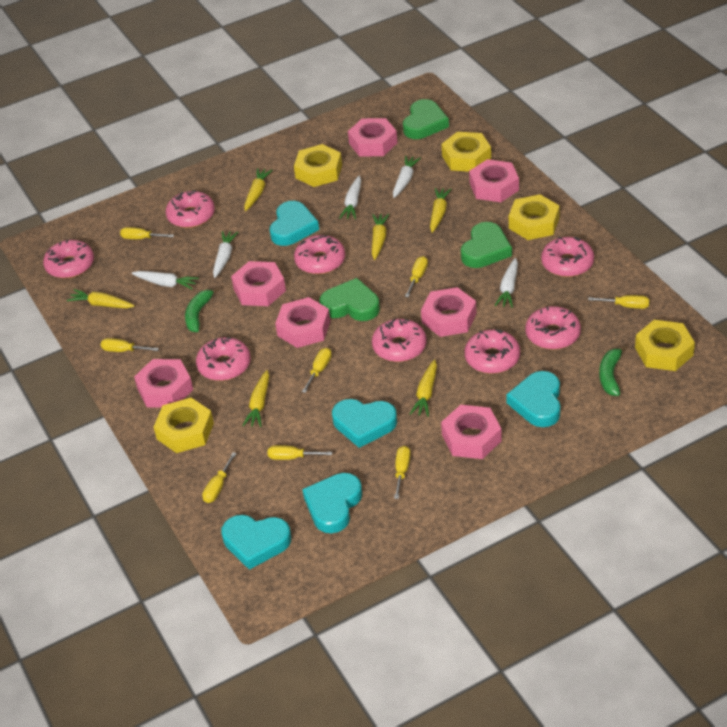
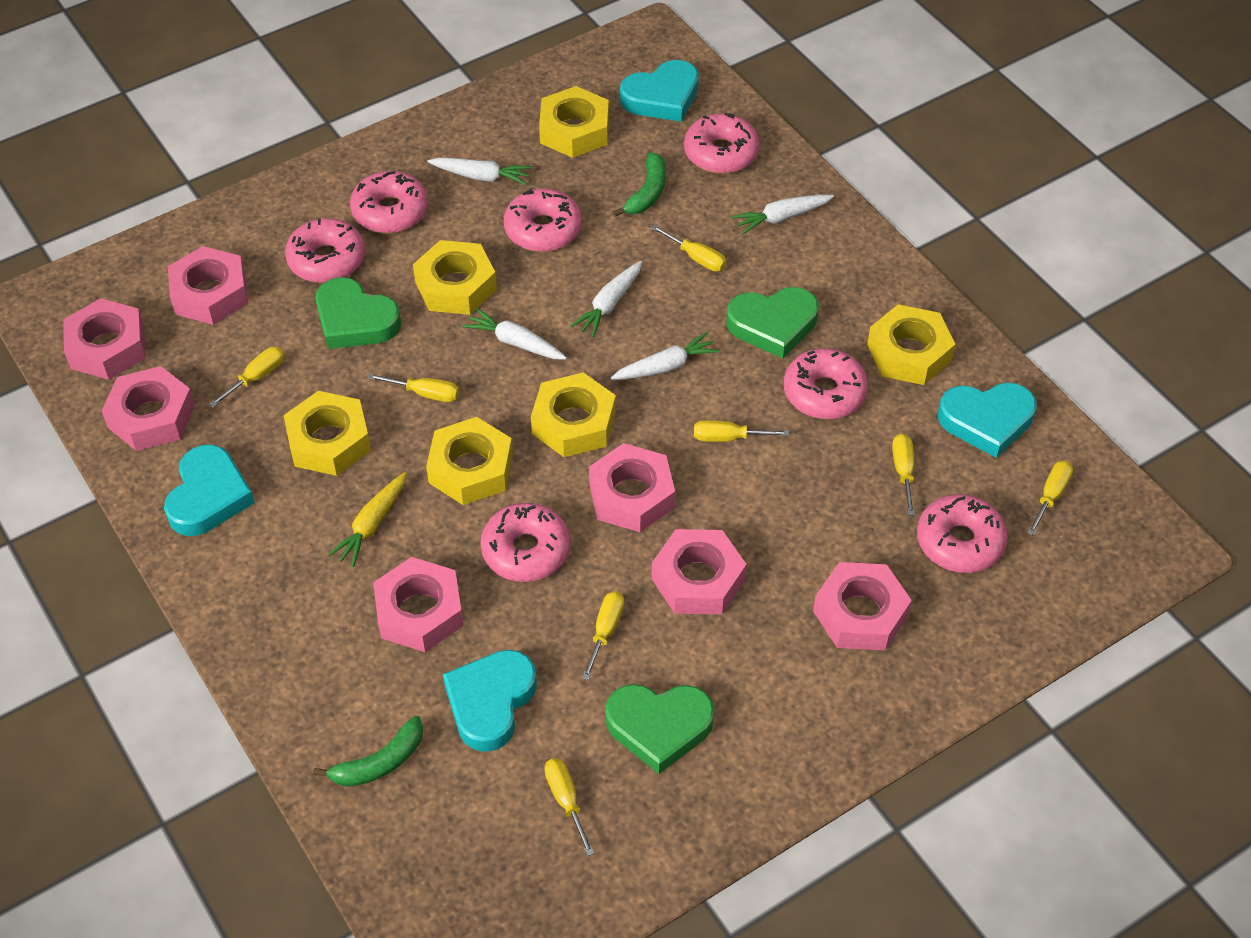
pink donut: 8 -> 7
turquoise heart: 5 -> 4
yellow carrot: 6 -> 1
yellow nut: 5 -> 6

